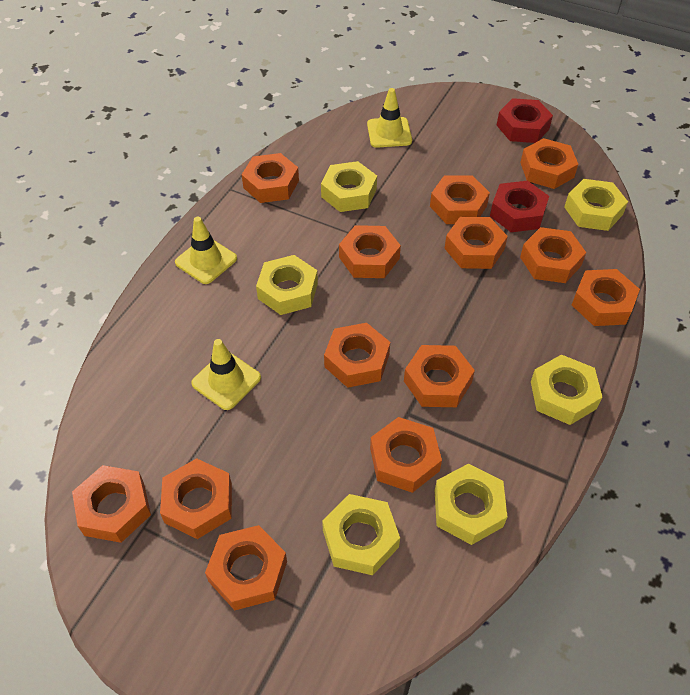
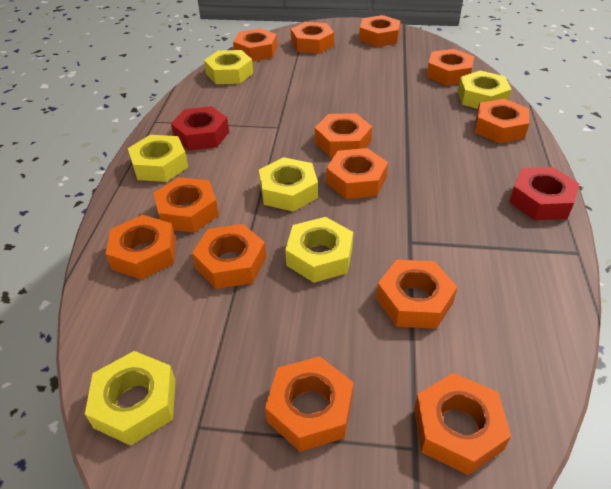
yellow traffic cone: 3 -> 0

